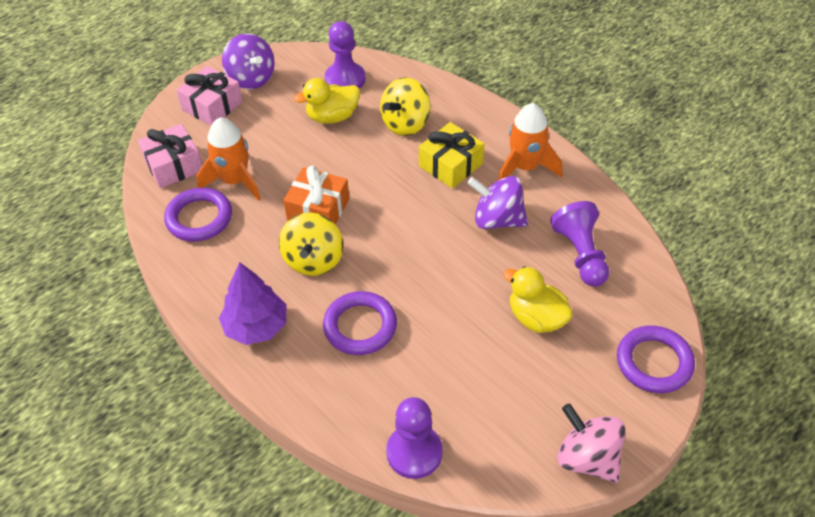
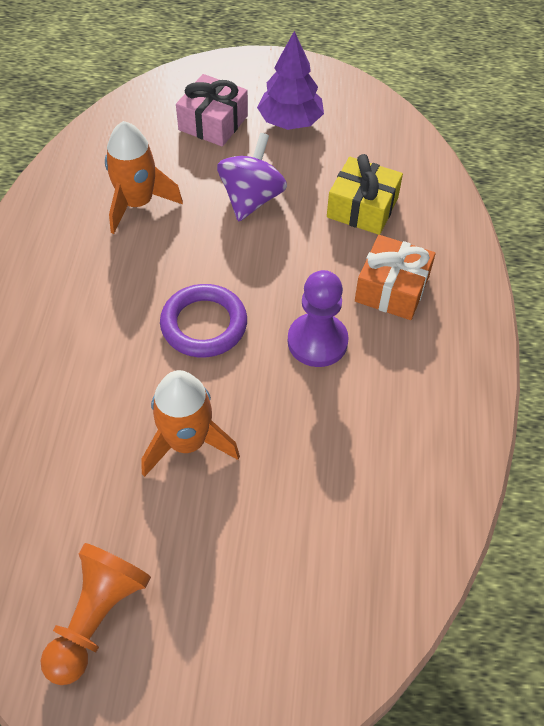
orange pawn: 0 -> 1
pink gift: 2 -> 1
pink spinning top: 1 -> 0
purple pawn: 3 -> 1
purple ring: 3 -> 1
purple spinning top: 2 -> 1
yellow duck: 2 -> 0
yellow spinning top: 2 -> 0

